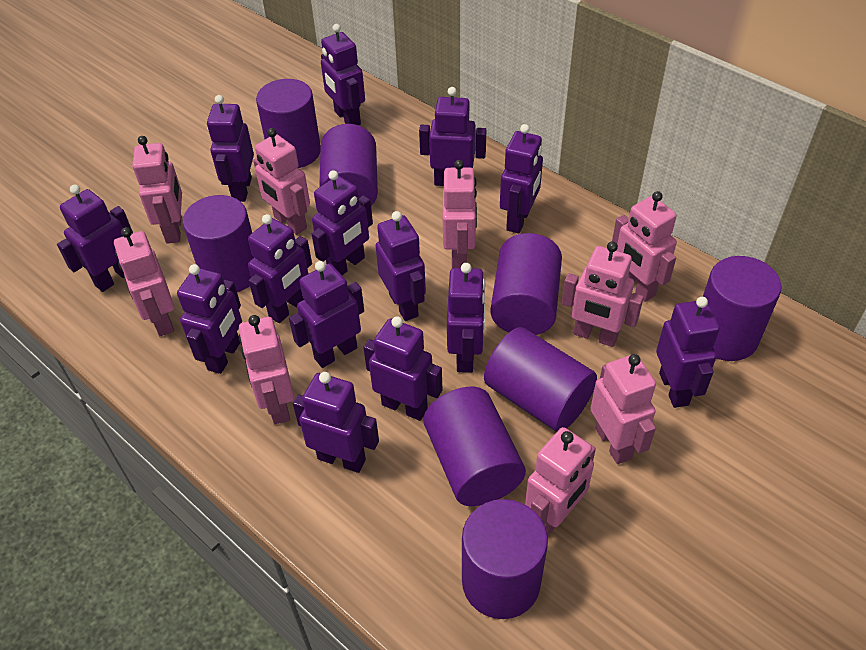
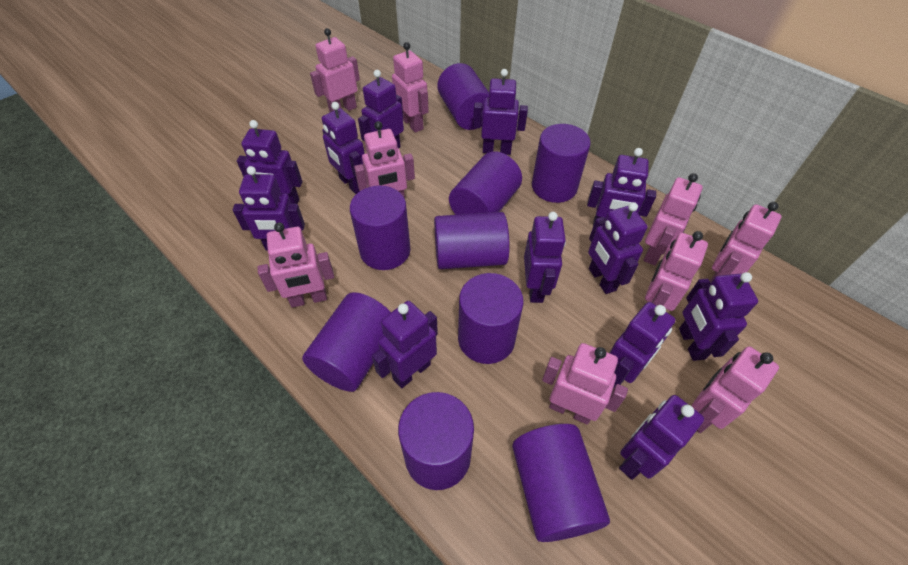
purple cylinder: 8 -> 9
purple robot: 14 -> 12

